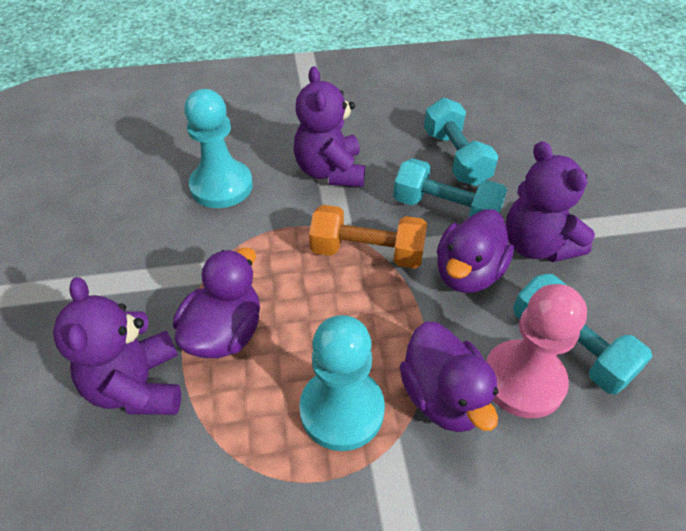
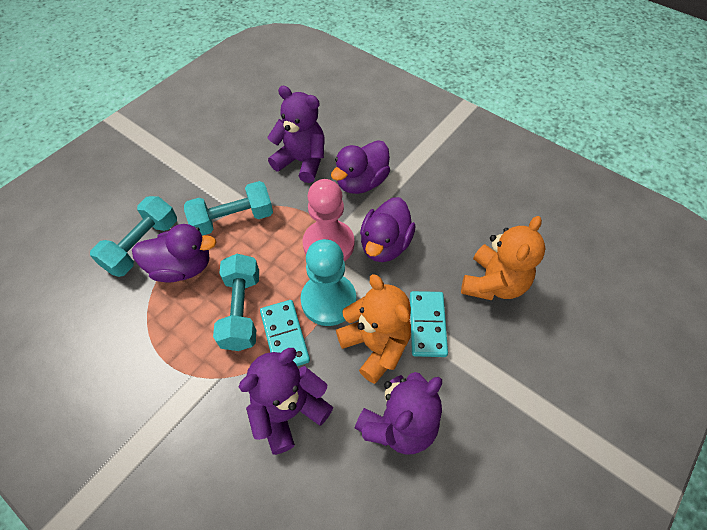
orange dumbbell: 1 -> 0
orange teddy bear: 0 -> 2
turquoise domino: 0 -> 2
turquoise pawn: 2 -> 1

